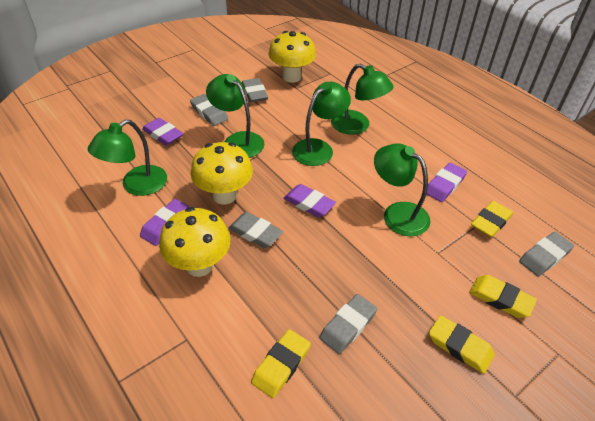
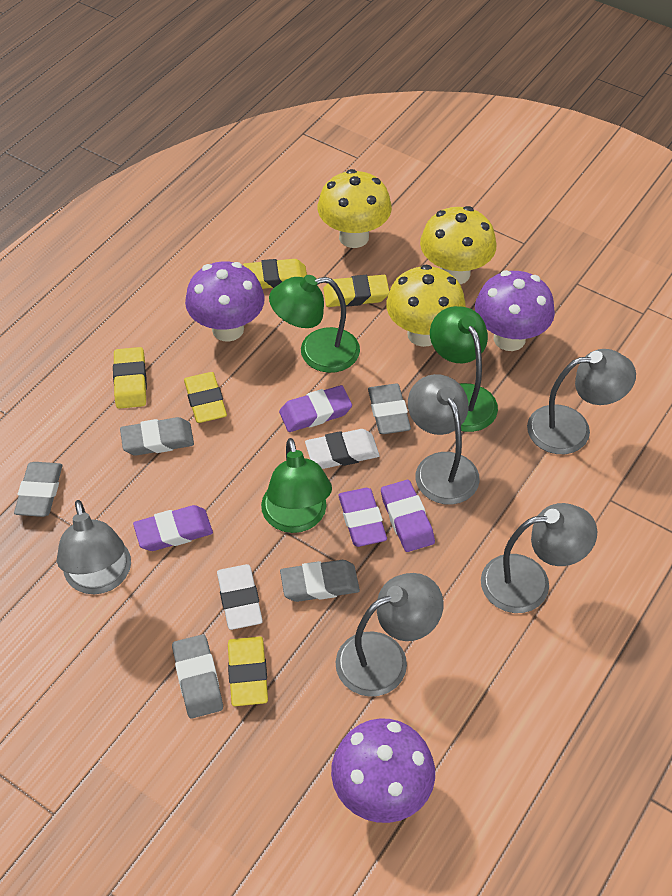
green lamp: 5 -> 3
grey lamp: 0 -> 5
purple mushroom: 0 -> 3
white eraser: 0 -> 2
yellow eraser: 4 -> 5

